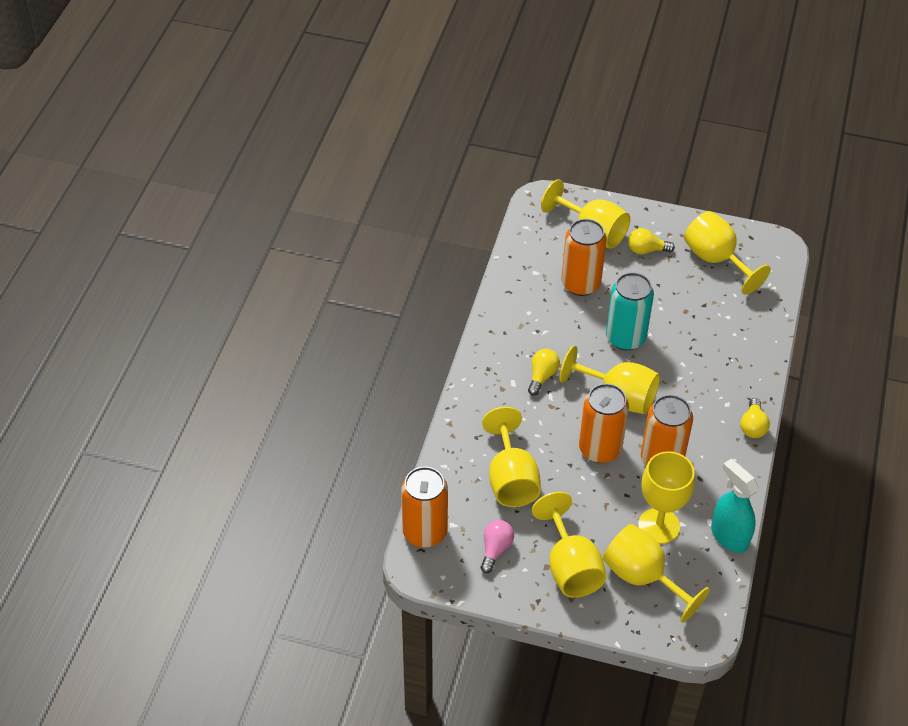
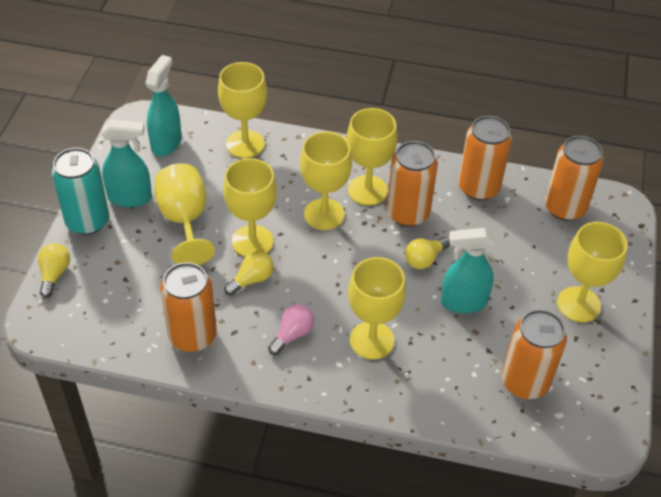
orange can: 4 -> 5
turquoise spray bottle: 1 -> 3

